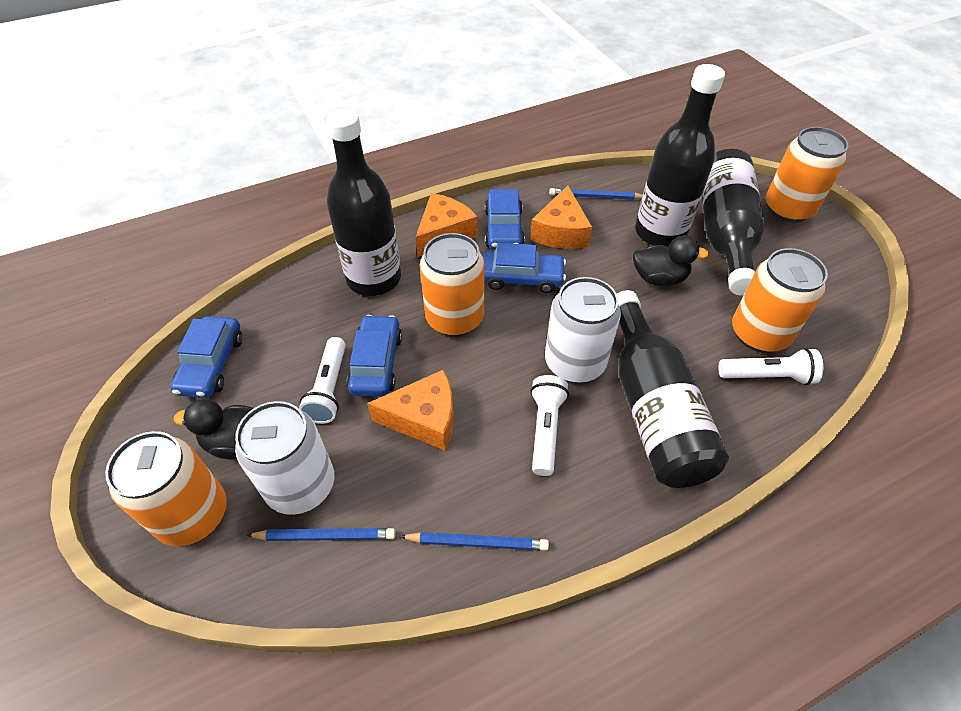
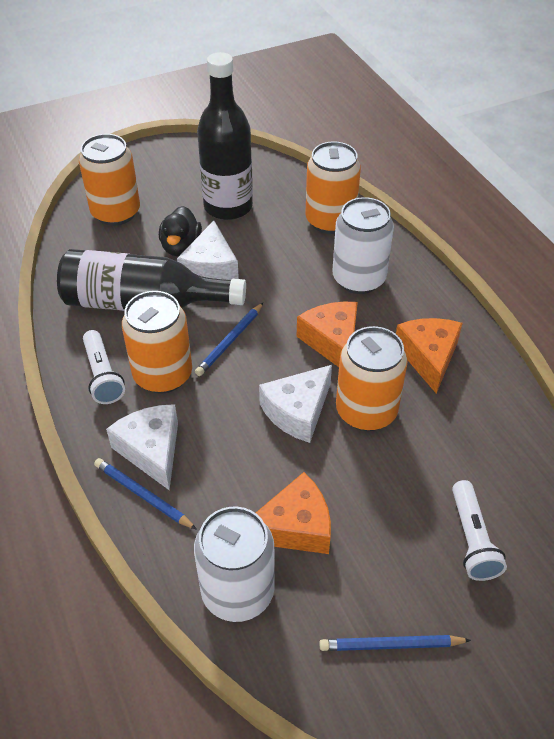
black bottle: 4 -> 2
black duck: 2 -> 1
blue car: 4 -> 0
white cheese: 0 -> 3
white flashlight: 3 -> 2

